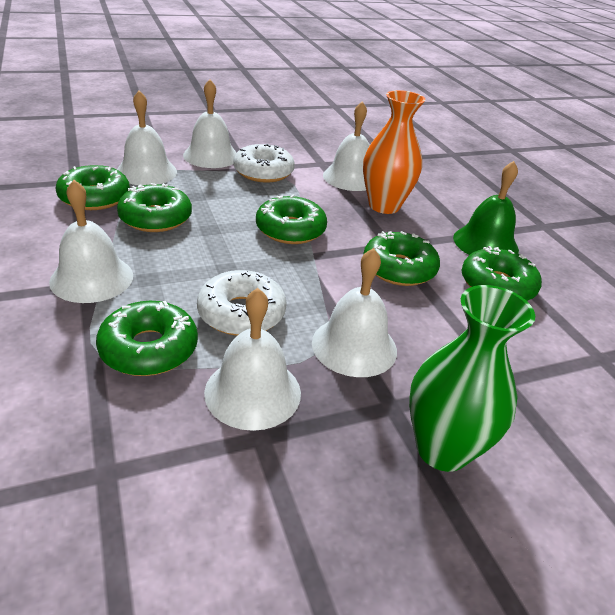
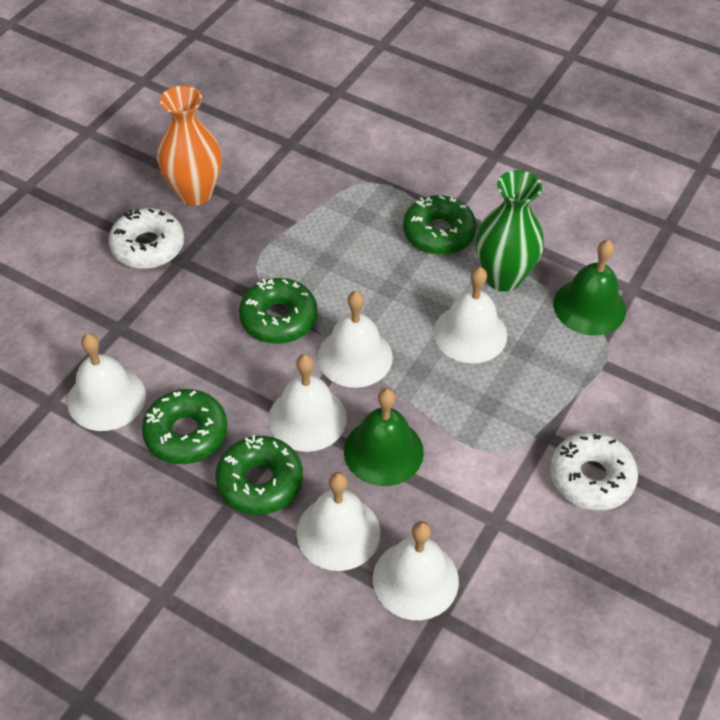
green bell: 1 -> 2
green donut: 6 -> 4

